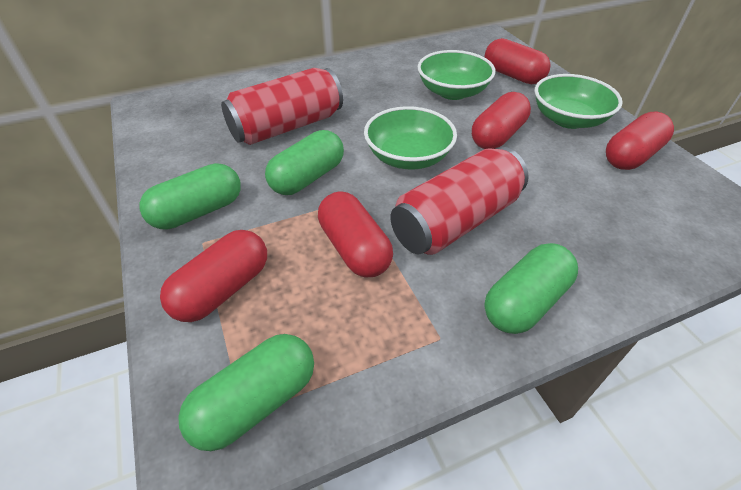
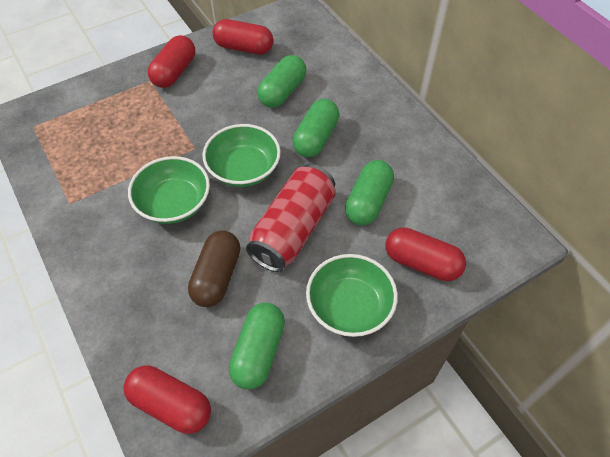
brown capsule: 0 -> 1
red can: 2 -> 1
red capsule: 5 -> 4

